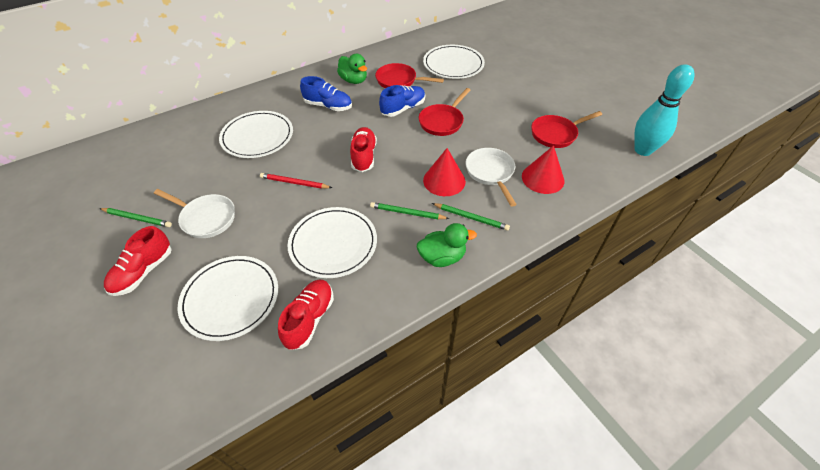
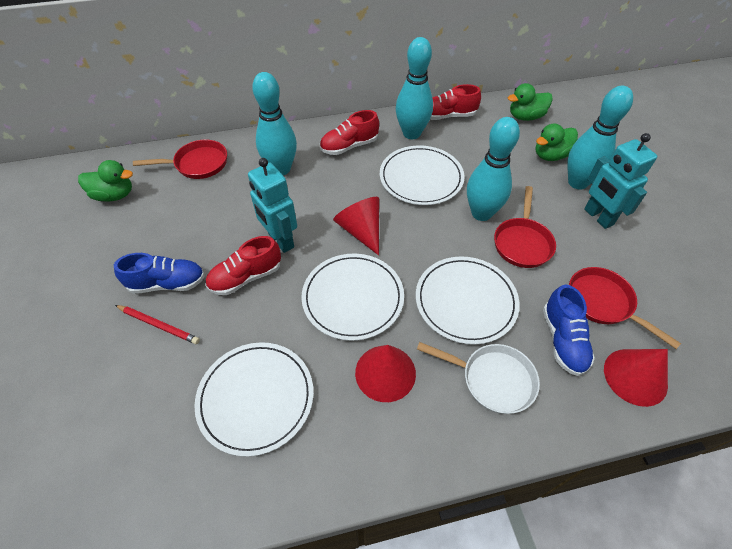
green duck: 2 -> 3
green pencil: 3 -> 0
red cone: 2 -> 3
turquoise bowling pin: 1 -> 4
turquoise robot: 0 -> 2
white pan: 2 -> 1

